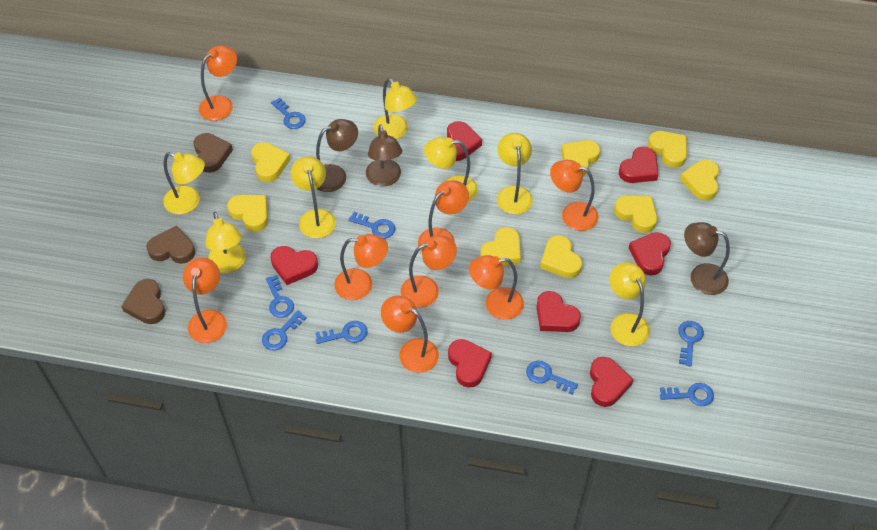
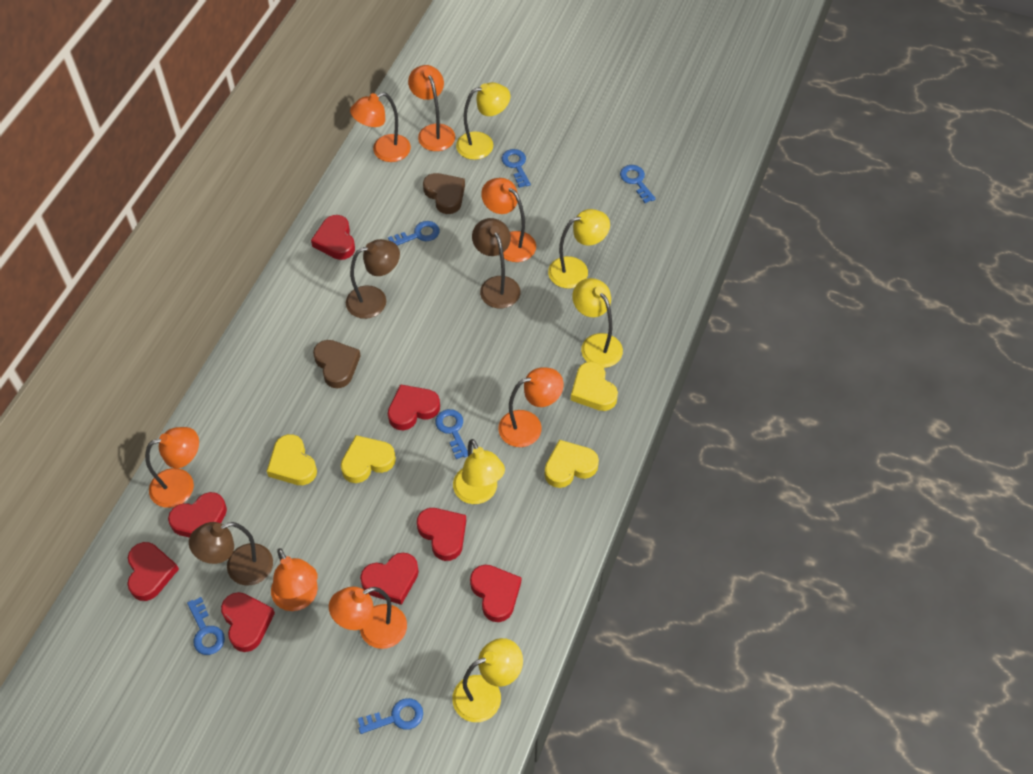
blue key: 8 -> 6
brown heart: 3 -> 2
orange lamp: 8 -> 7
red heart: 7 -> 8
yellow heart: 8 -> 4
yellow lamp: 7 -> 5

